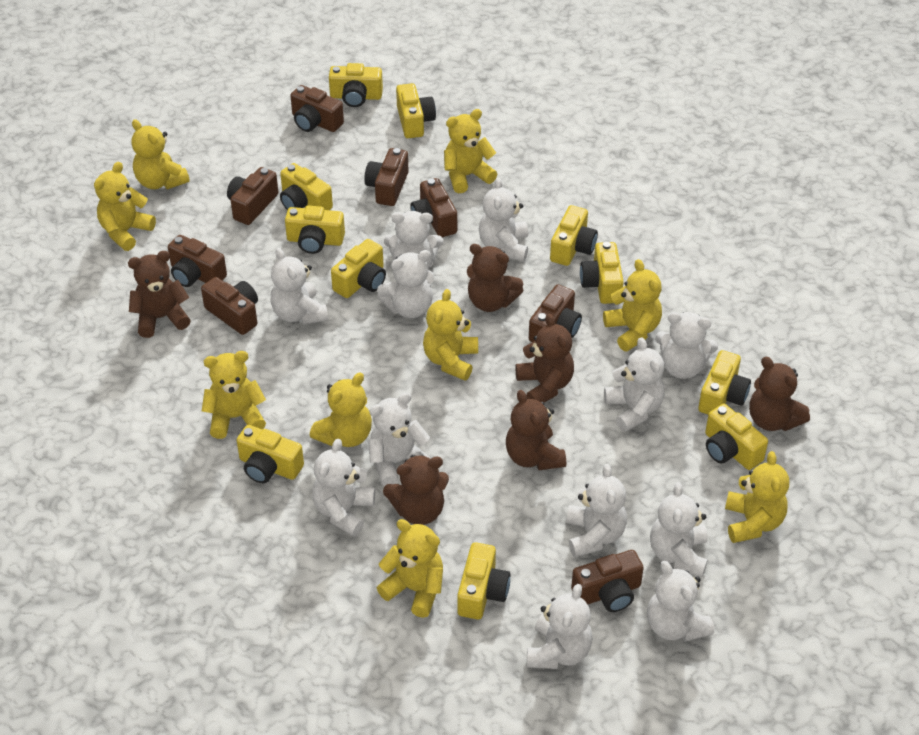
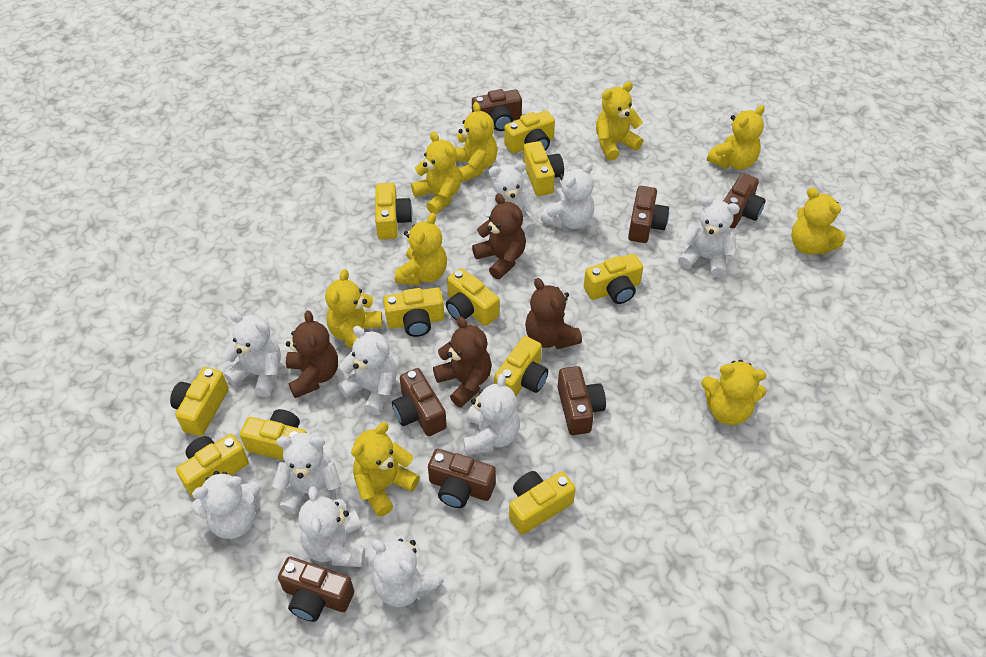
brown camera: 8 -> 7
brown teddy bear: 6 -> 4
white teddy bear: 12 -> 10

